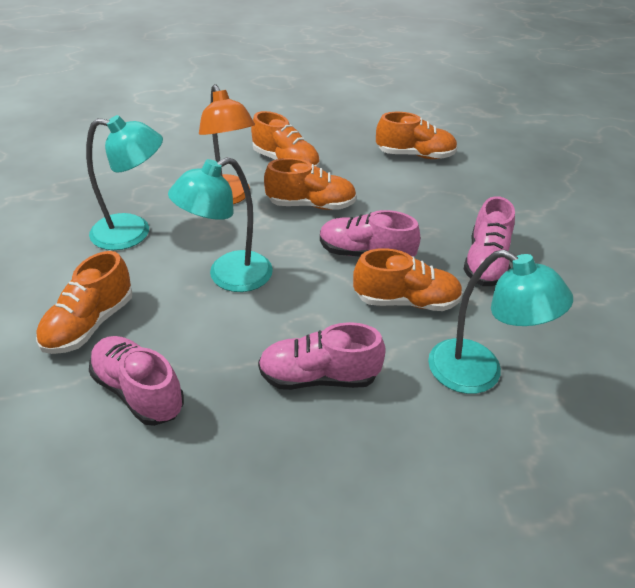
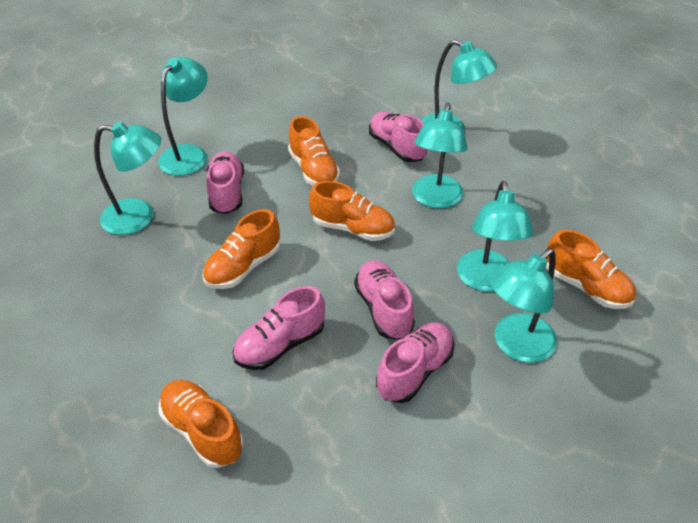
orange lamp: 1 -> 0
pink shoe: 4 -> 5
turquoise lamp: 3 -> 6

